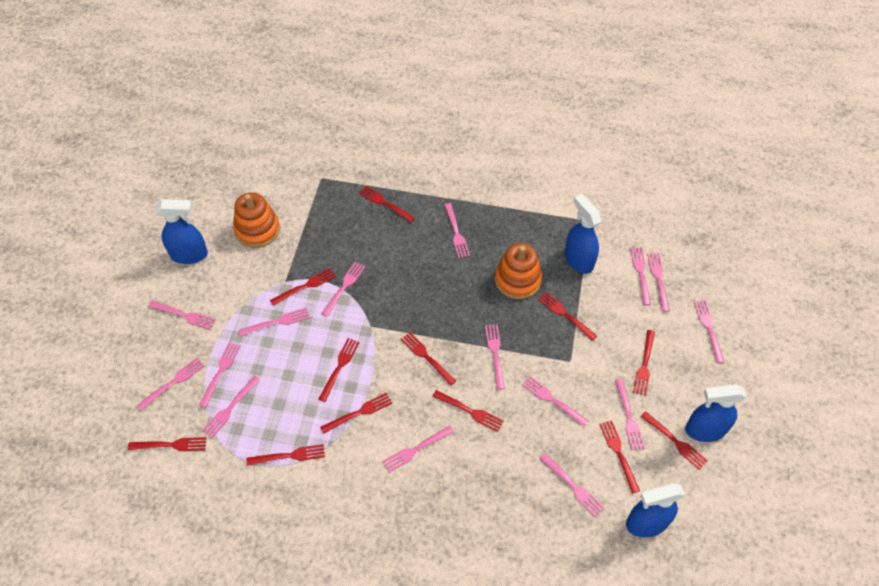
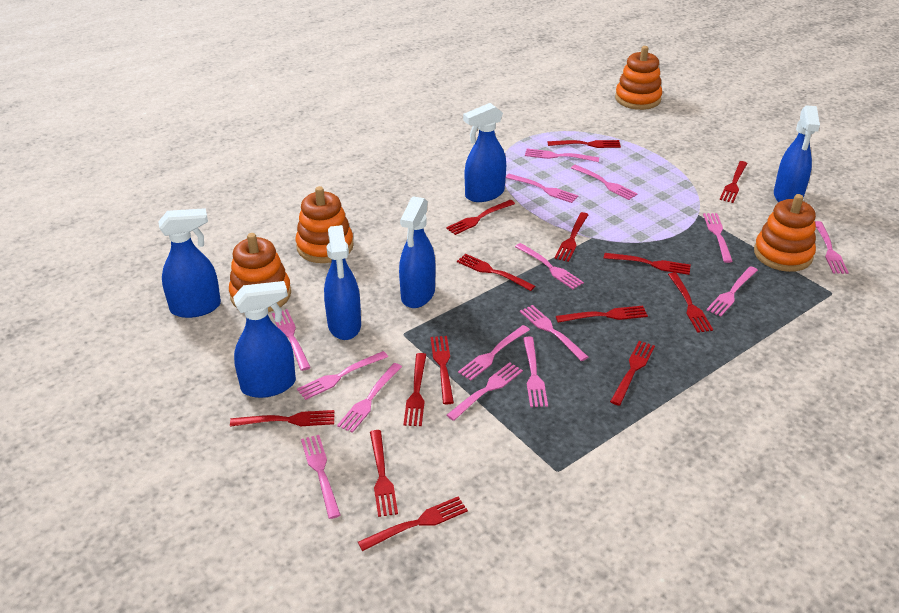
blue spray bottle: 4 -> 6
orange stacking toy: 2 -> 4
red fork: 12 -> 14

